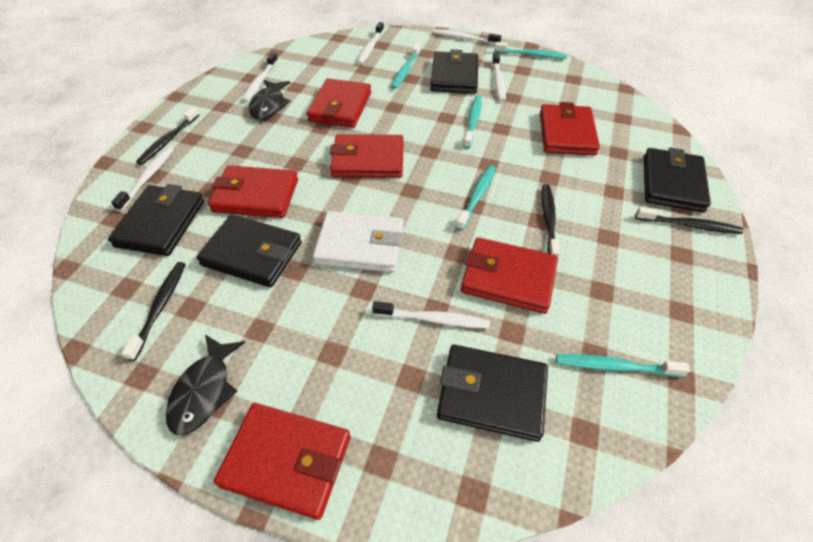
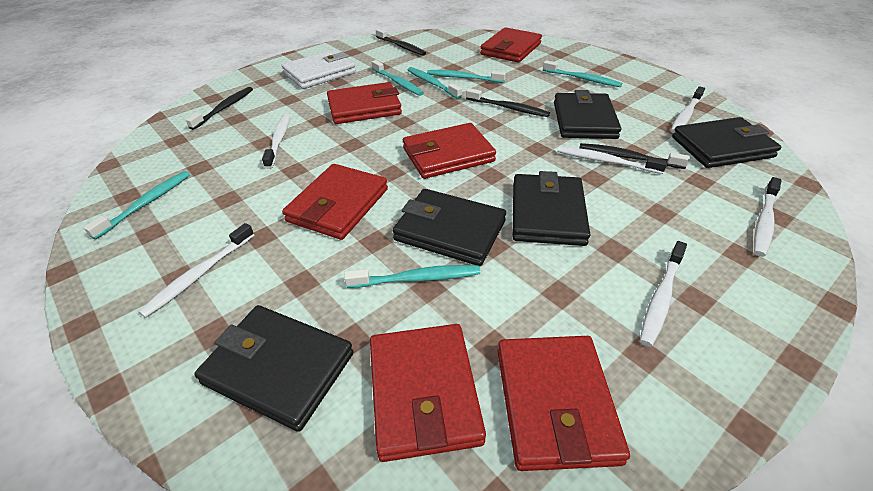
black fish: 2 -> 0
turquoise toothbrush: 5 -> 6

